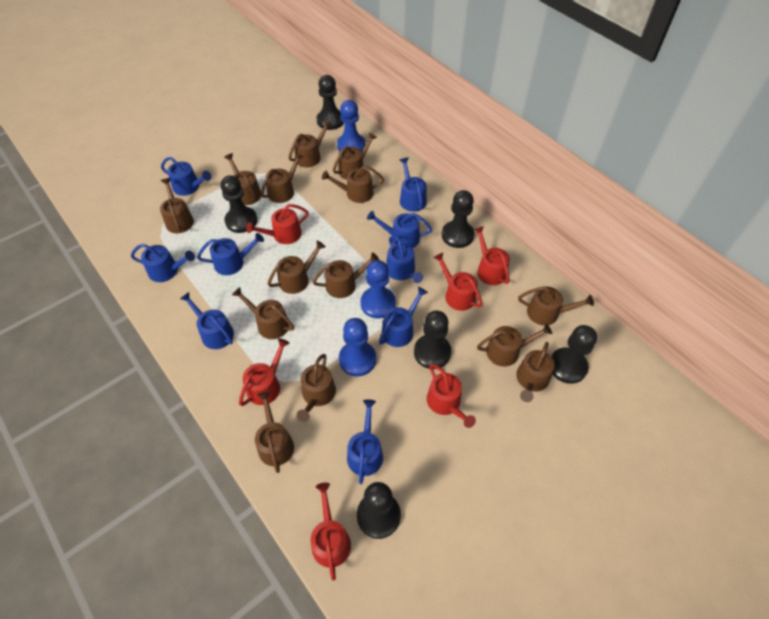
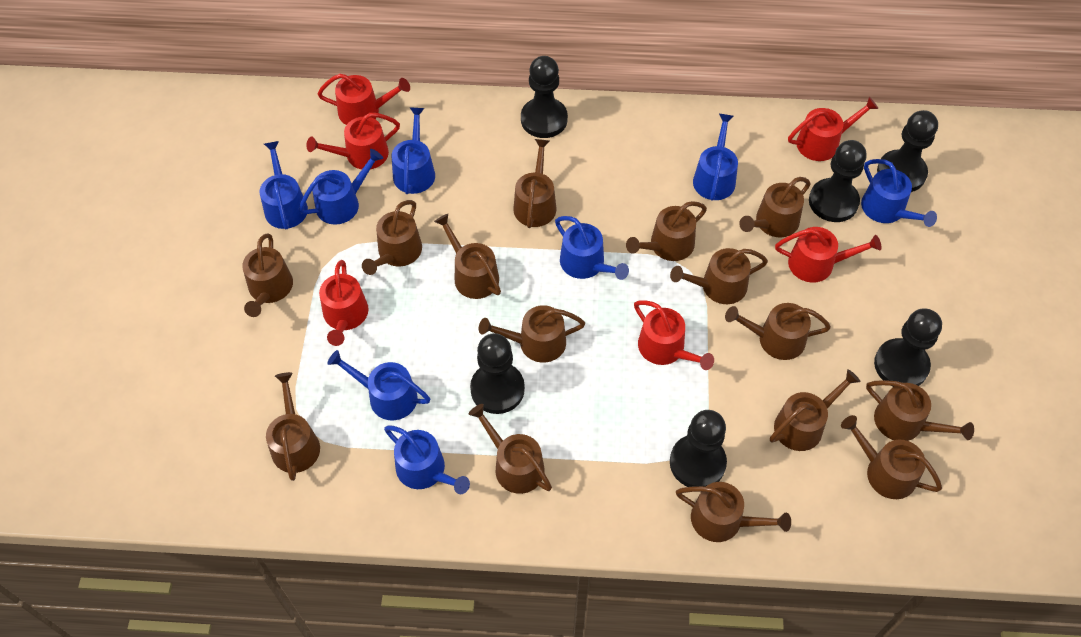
blue pawn: 3 -> 0
blue watering can: 9 -> 8
brown watering can: 14 -> 15

